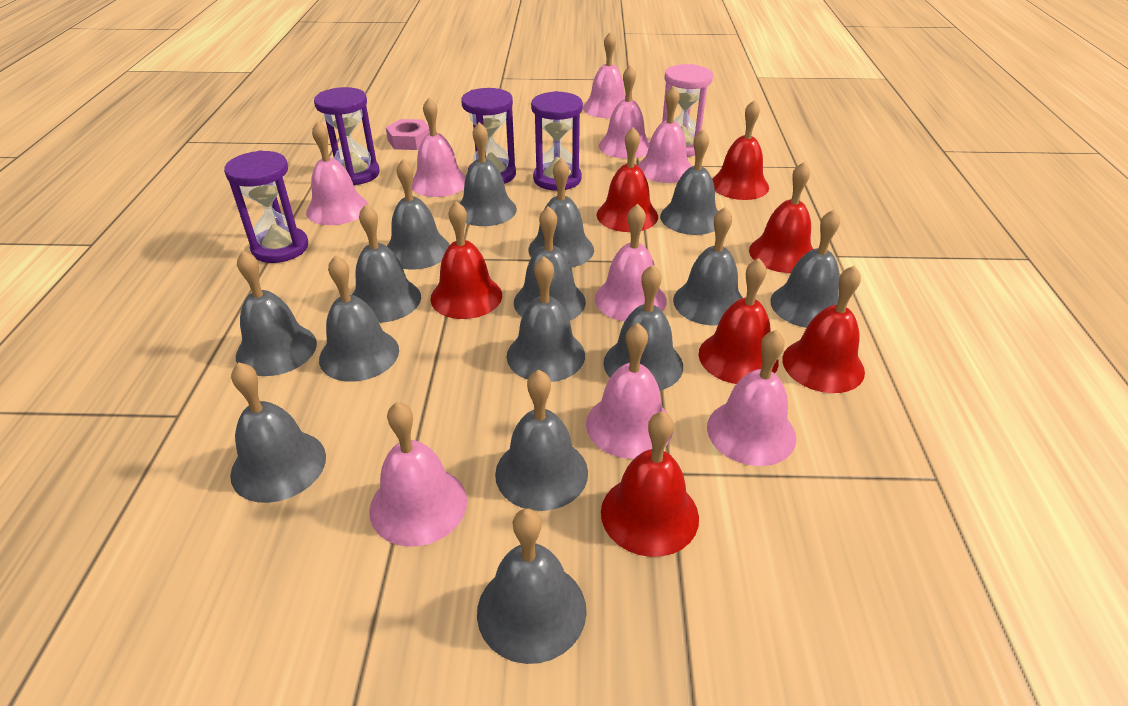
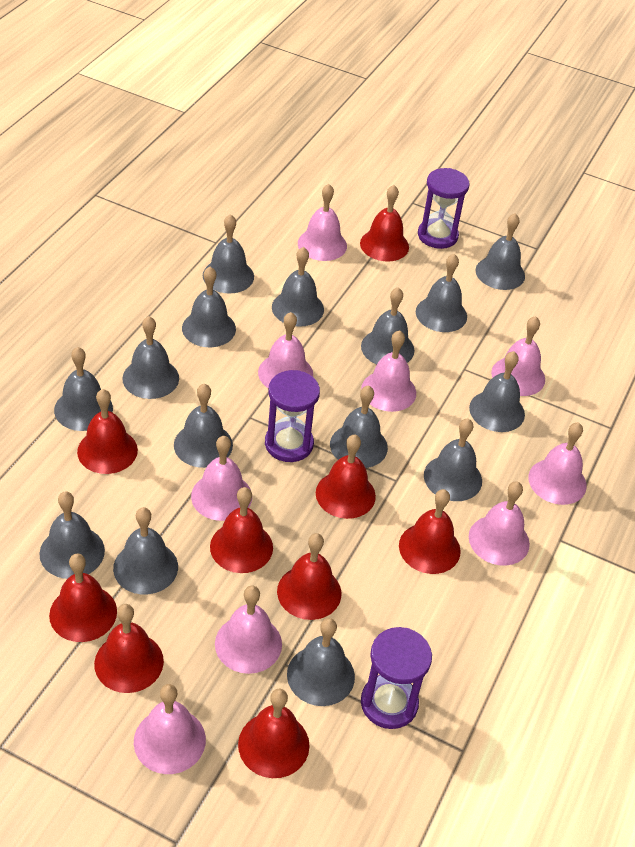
pink hourglass: 1 -> 0
pink nut: 1 -> 0
purple hourglass: 4 -> 3
red bell: 7 -> 9

